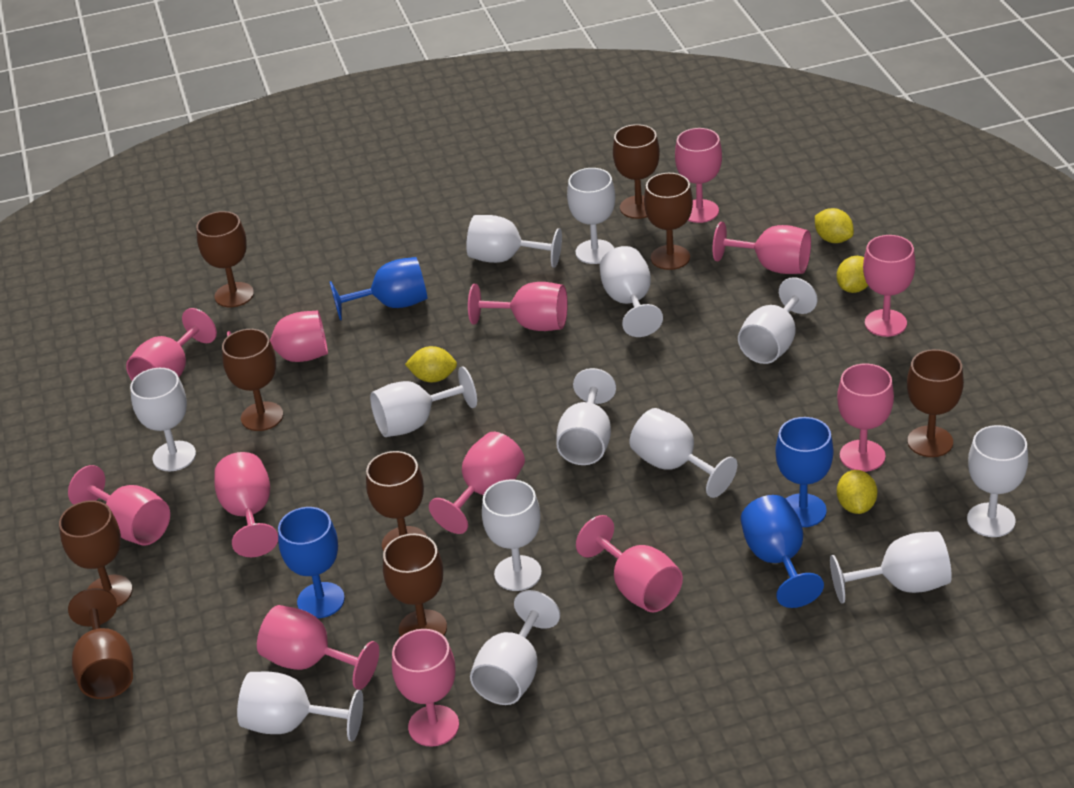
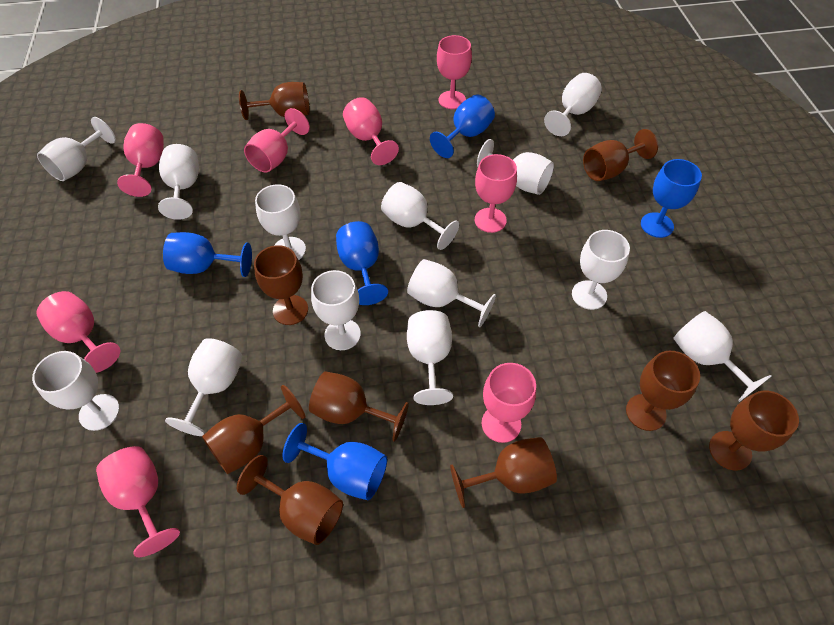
blue goblet: 4 -> 5
pink goblet: 13 -> 8
yellow lemon: 4 -> 0

